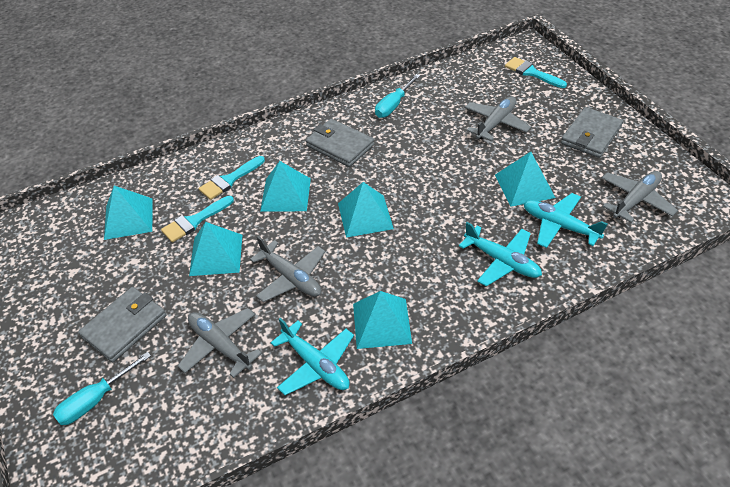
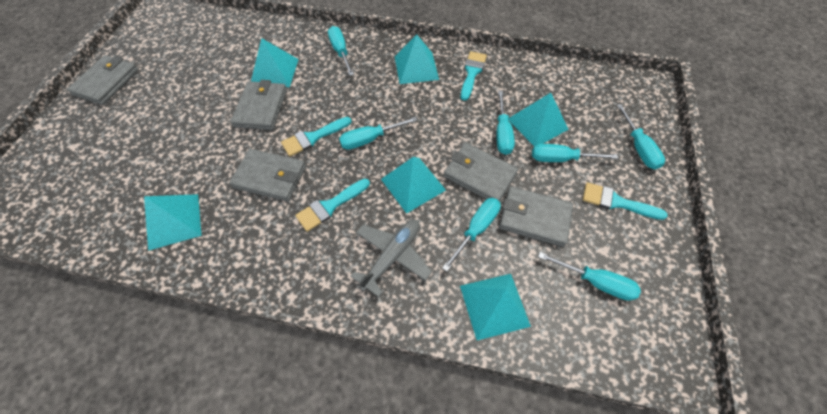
grey plane: 4 -> 1
grey wallet: 3 -> 5
turquoise brush: 3 -> 4
turquoise plane: 3 -> 0
turquoise screwdriver: 2 -> 7

